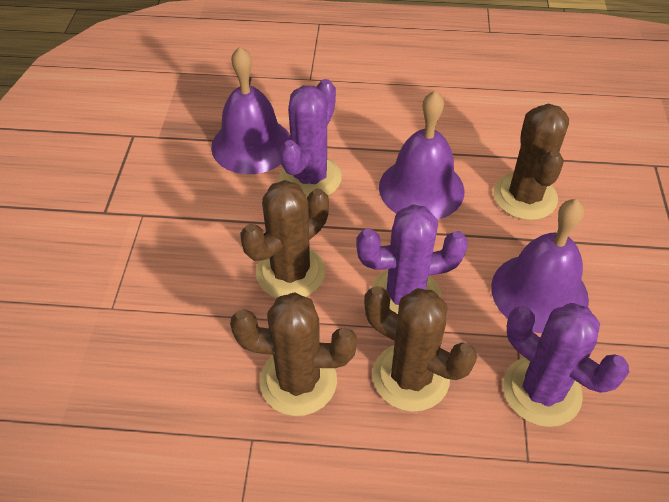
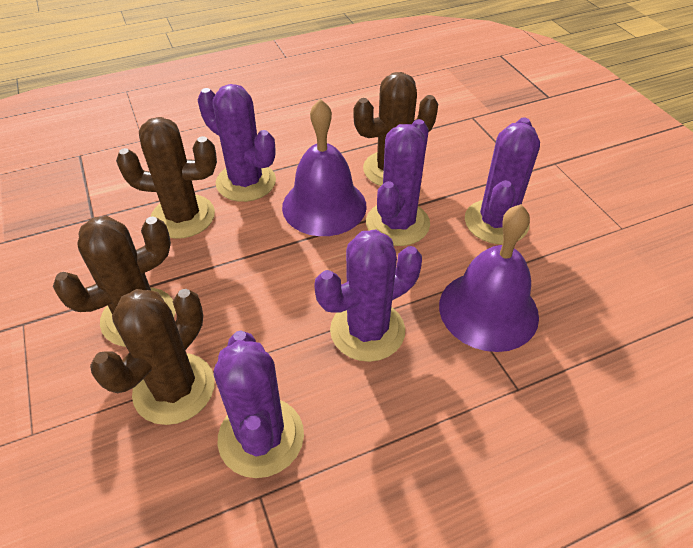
purple bell: 3 -> 2
purple cactus: 3 -> 5

